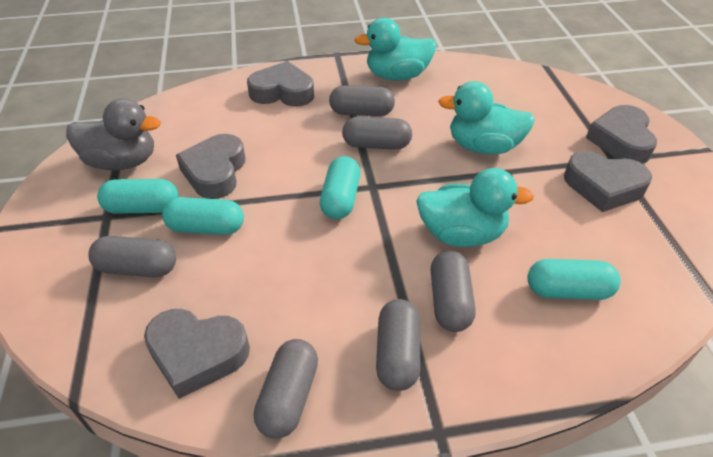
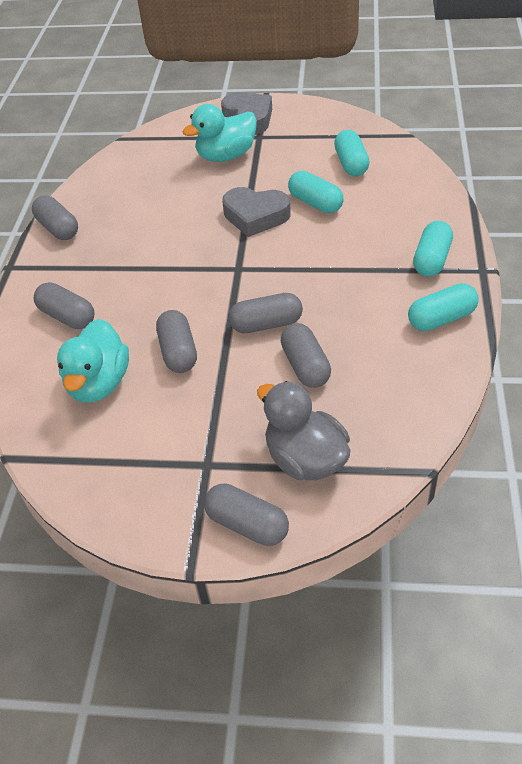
grey heart: 5 -> 2
turquoise duck: 3 -> 2

